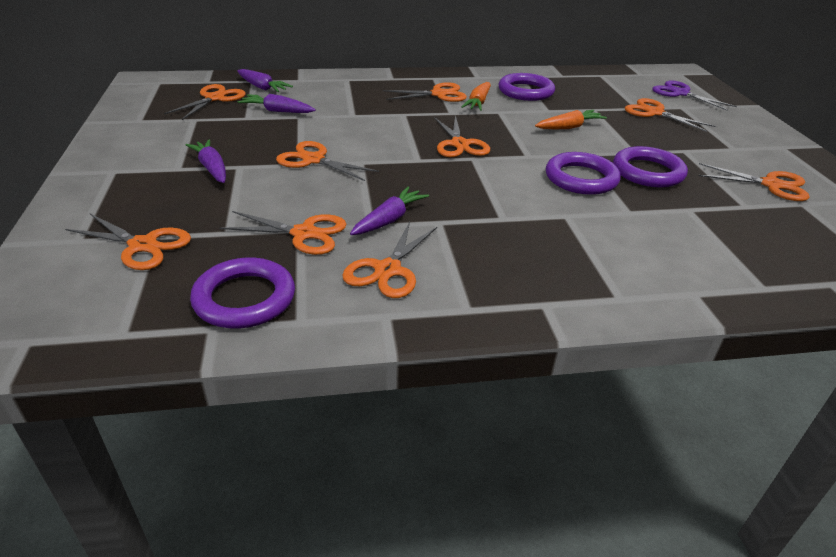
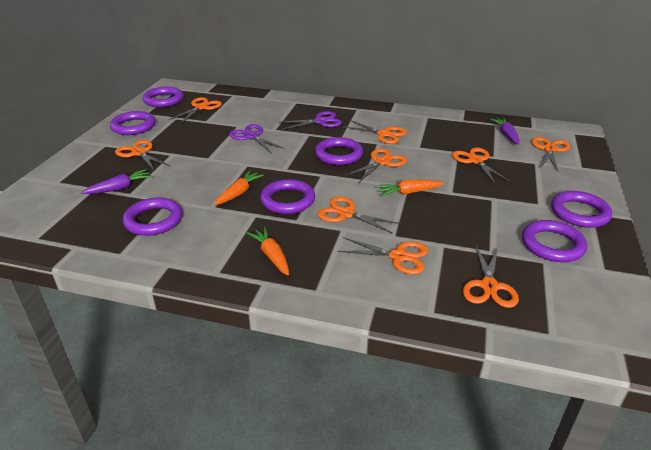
orange carrot: 2 -> 3
purple carrot: 4 -> 2
purple ring: 4 -> 7
purple scissors: 1 -> 2

